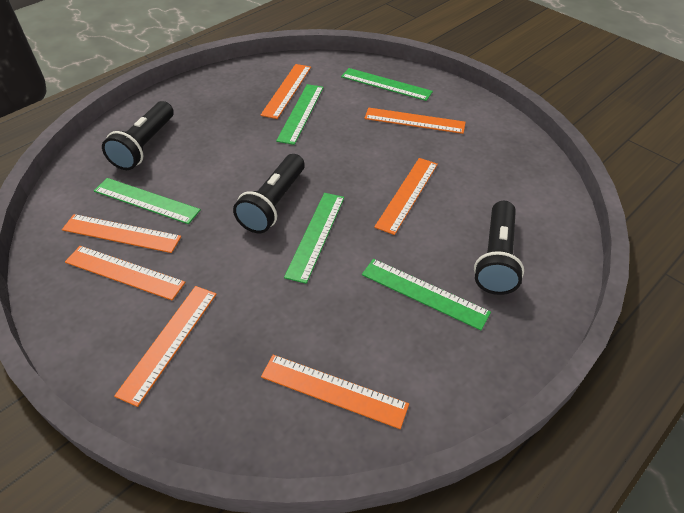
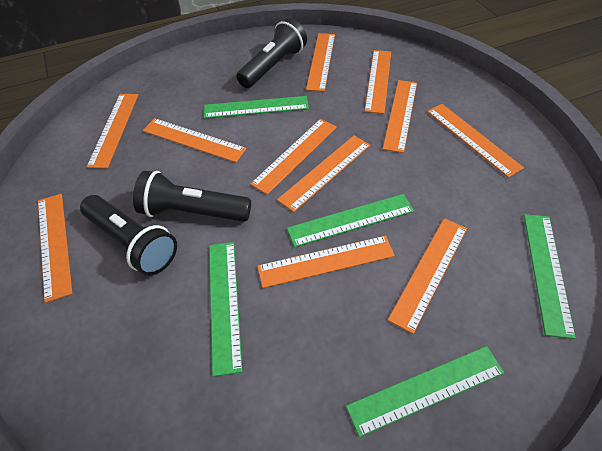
orange ruler: 7 -> 11

